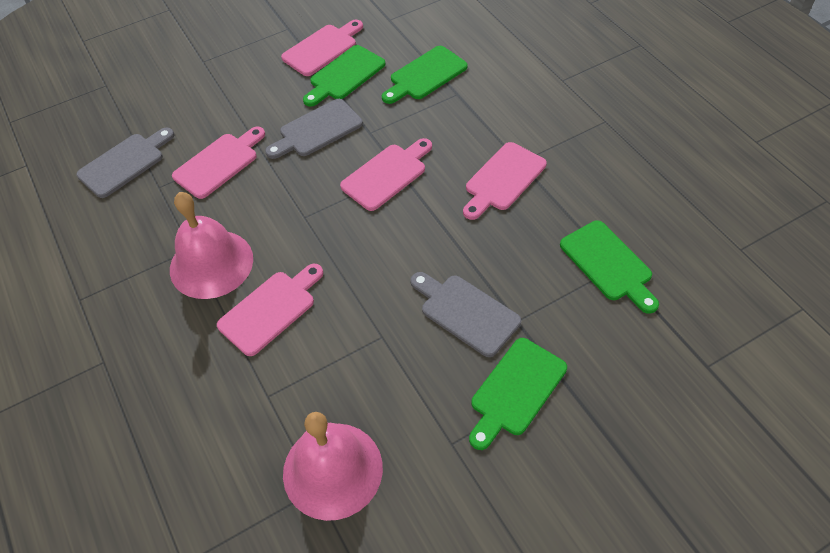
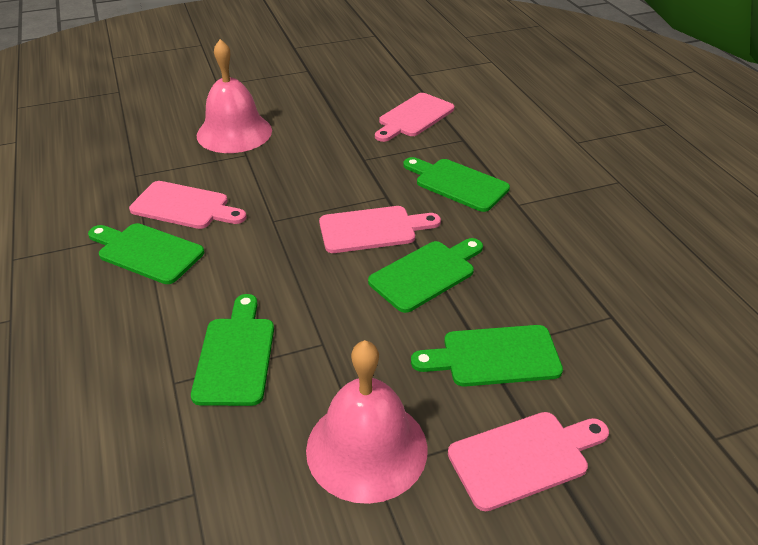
green cutting board: 4 -> 5
grey cutting board: 3 -> 0
pink cutting board: 5 -> 4

